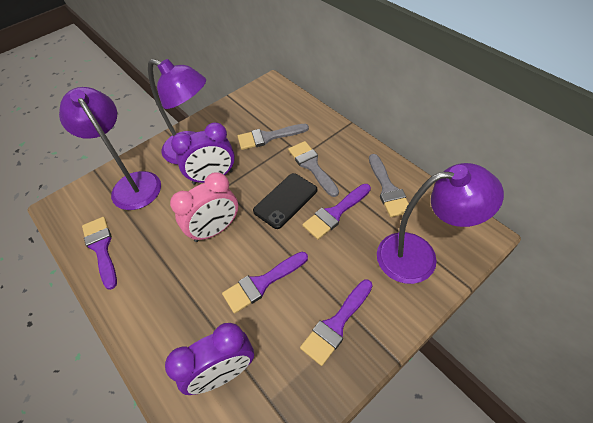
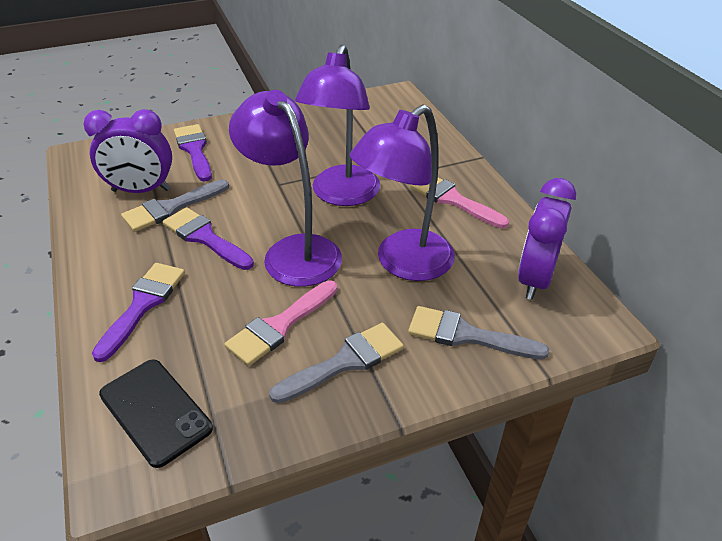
pink brush: 0 -> 2
pink clock: 1 -> 0
purple brush: 4 -> 3

